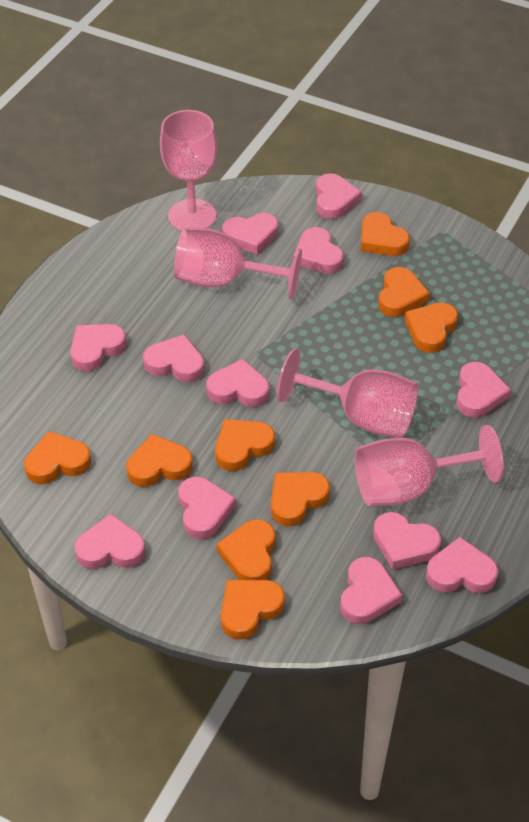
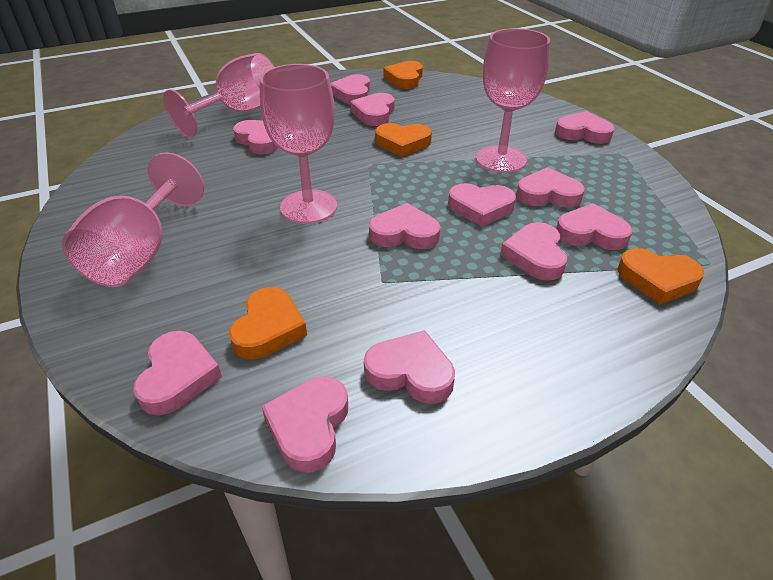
orange heart: 9 -> 4

